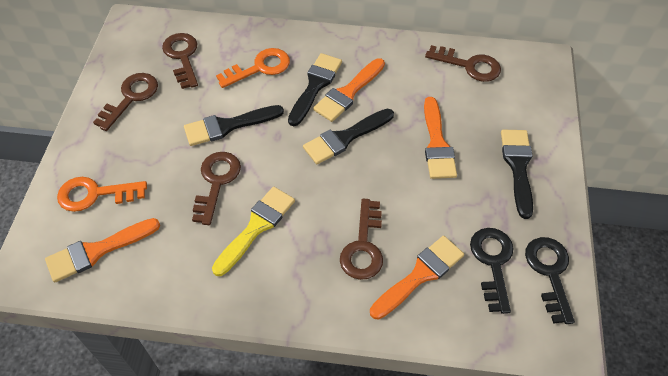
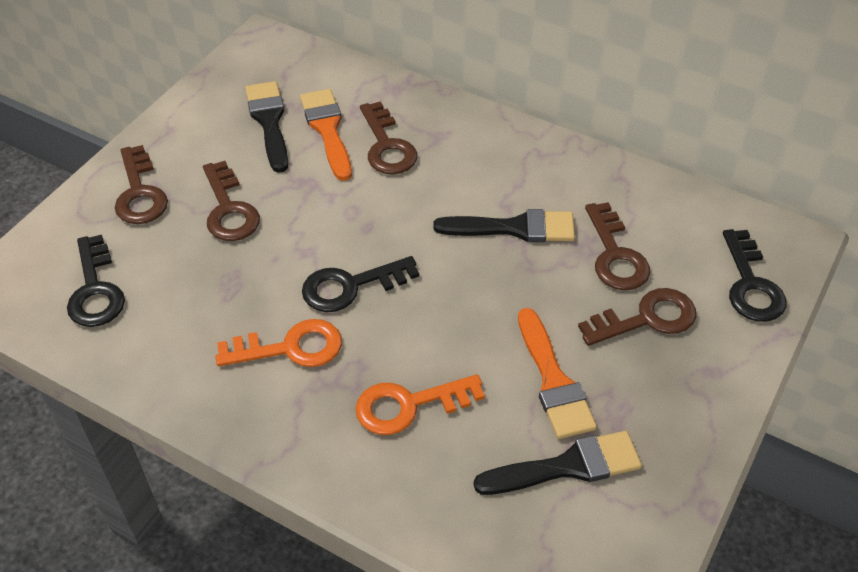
black brush: 4 -> 3
black key: 2 -> 3
orange brush: 4 -> 2
yellow brush: 1 -> 0

